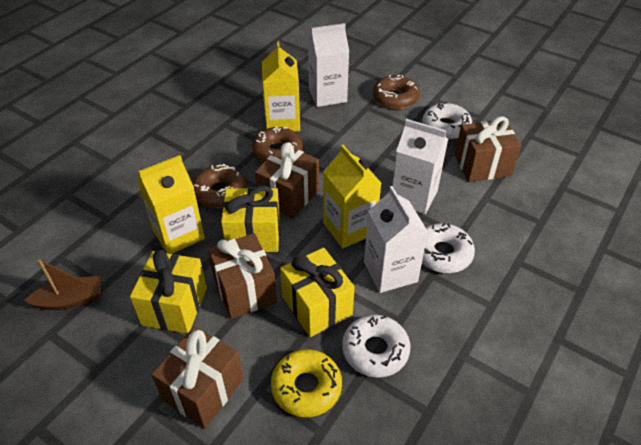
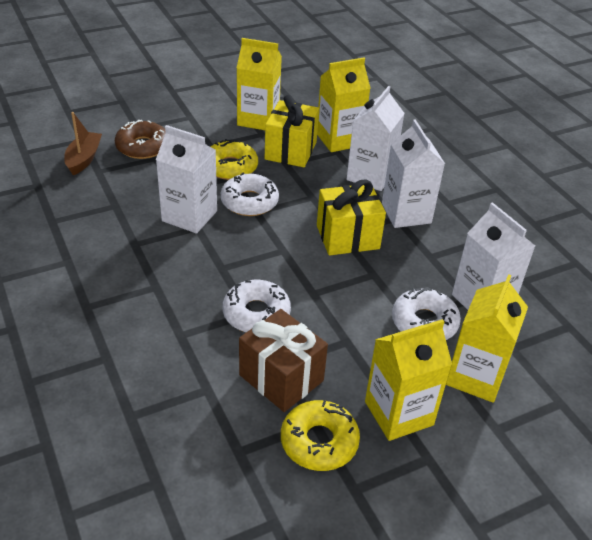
brown donut: 3 -> 1
brown gift: 4 -> 1
white carton: 3 -> 4
yellow carton: 3 -> 4
yellow donut: 1 -> 2
yellow gift: 3 -> 2

